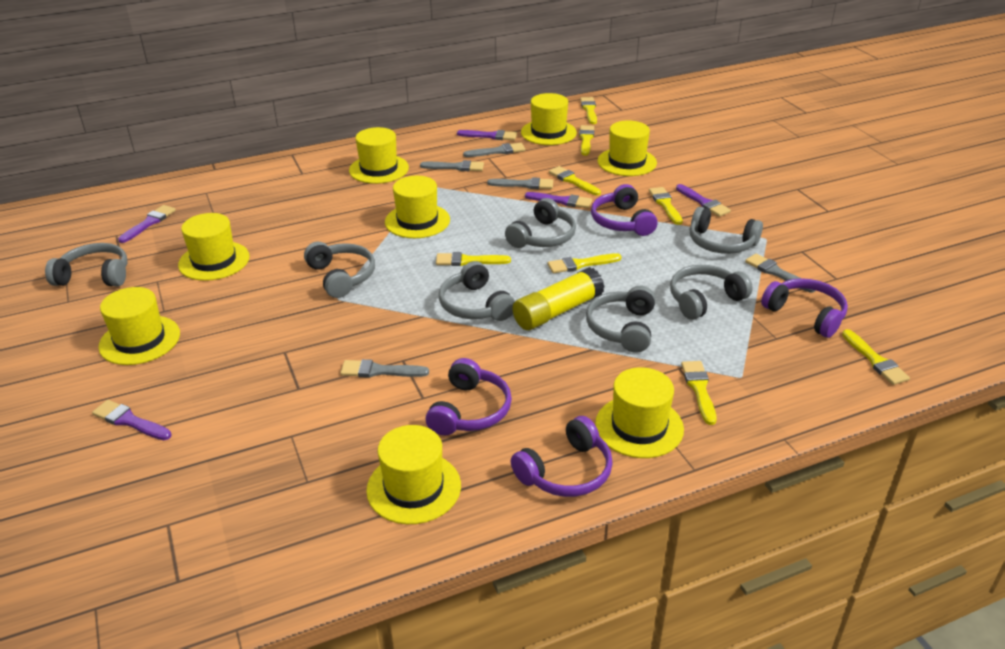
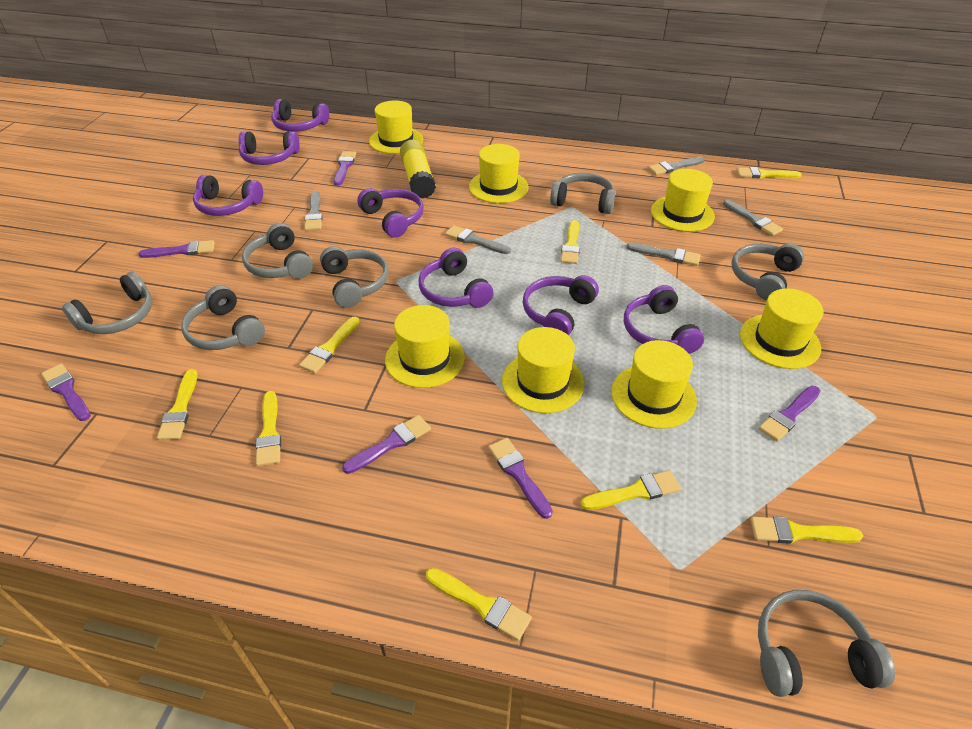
purple brush: 5 -> 6
purple headphones: 4 -> 7
yellow hat: 8 -> 7

